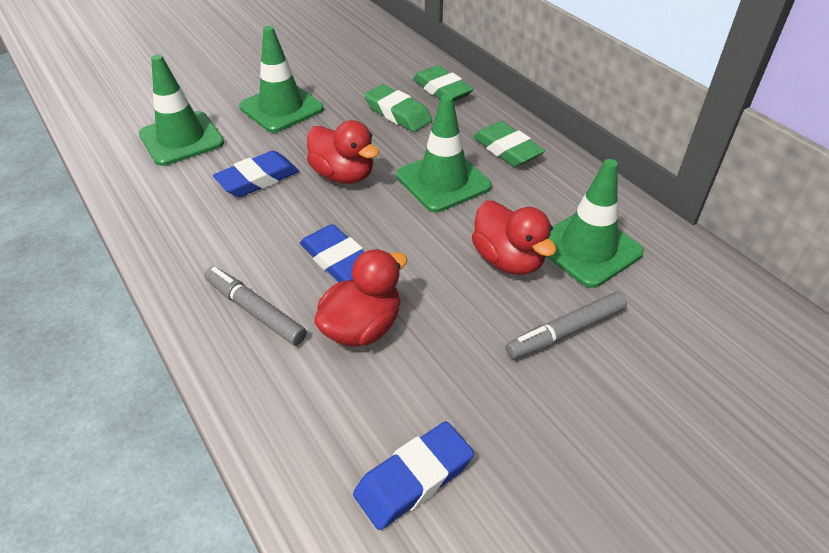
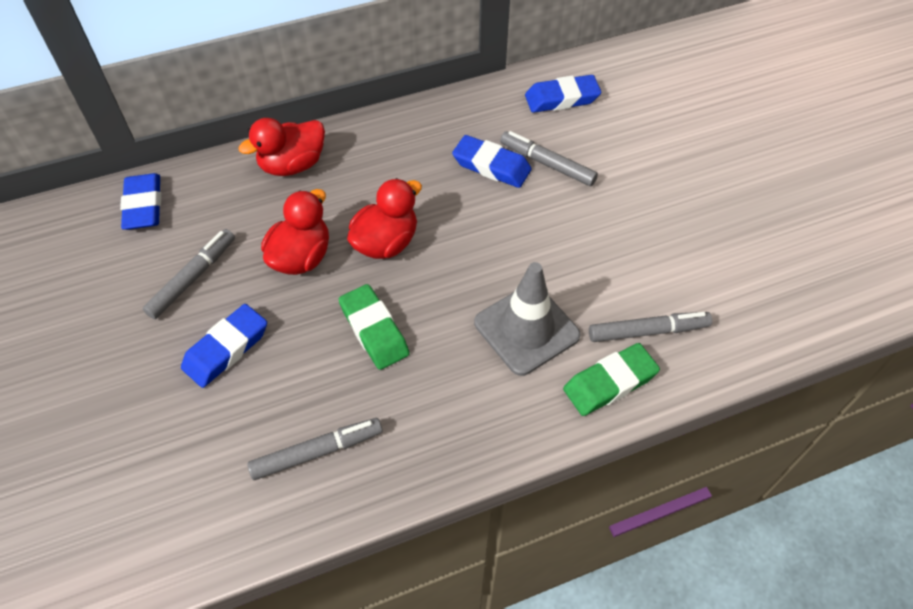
blue eraser: 3 -> 4
green eraser: 3 -> 2
green traffic cone: 4 -> 0
grey marker: 2 -> 4
grey traffic cone: 0 -> 1

